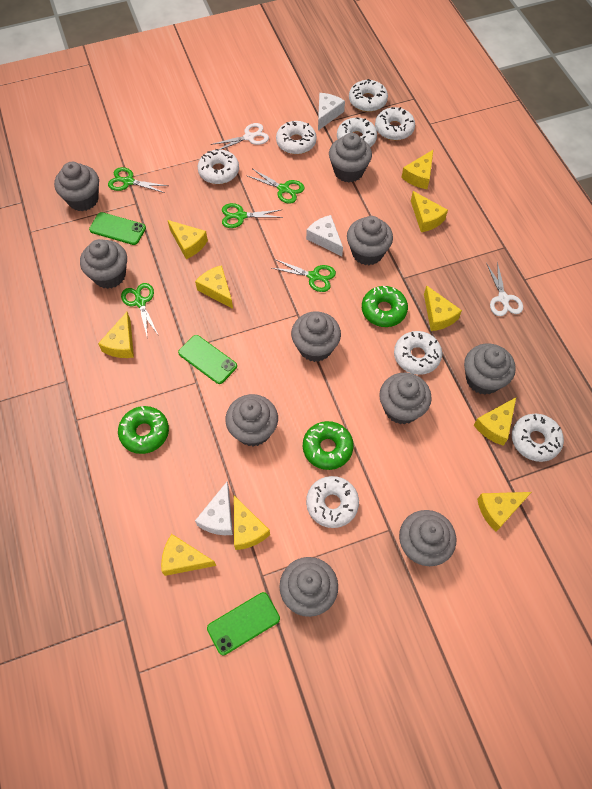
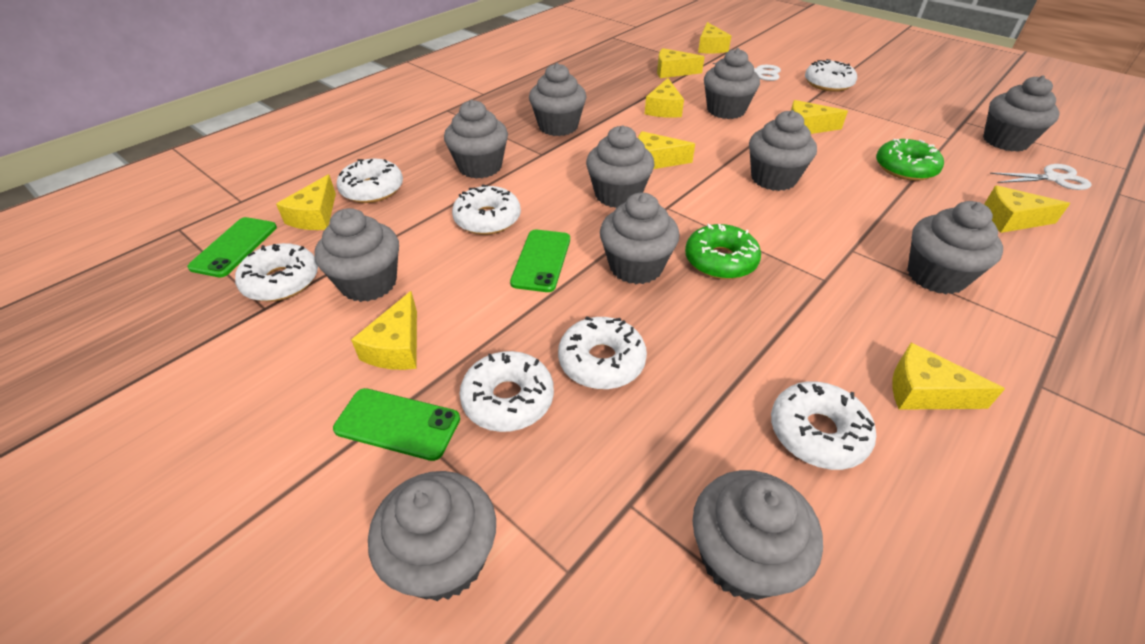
green donut: 3 -> 2
green scissors: 5 -> 0
grey cupcake: 10 -> 11
white cheese: 3 -> 0
white donut: 8 -> 7
yellow cheese: 10 -> 9

